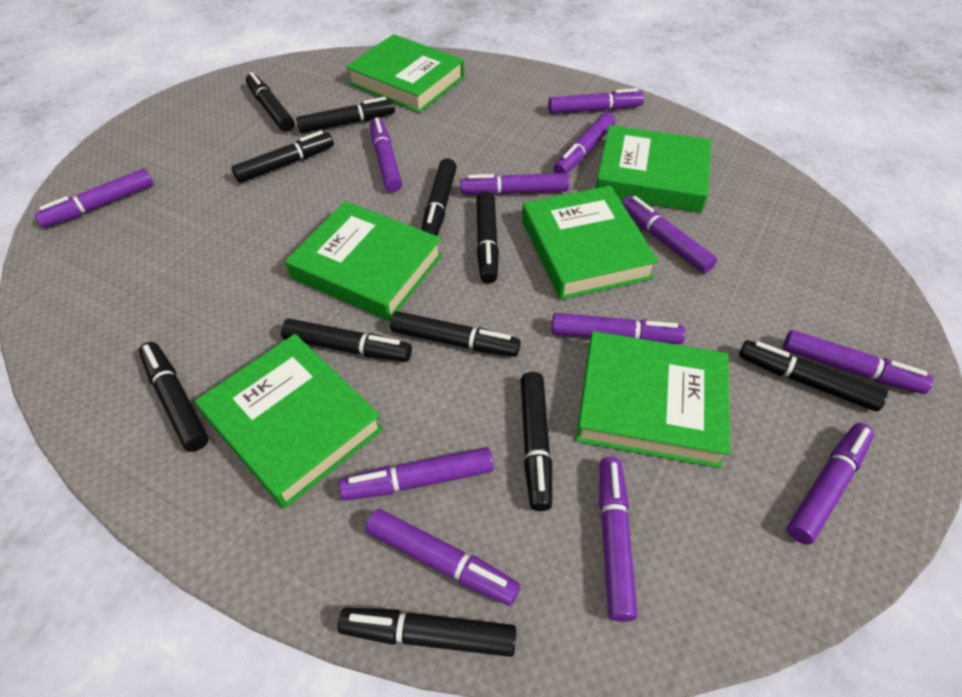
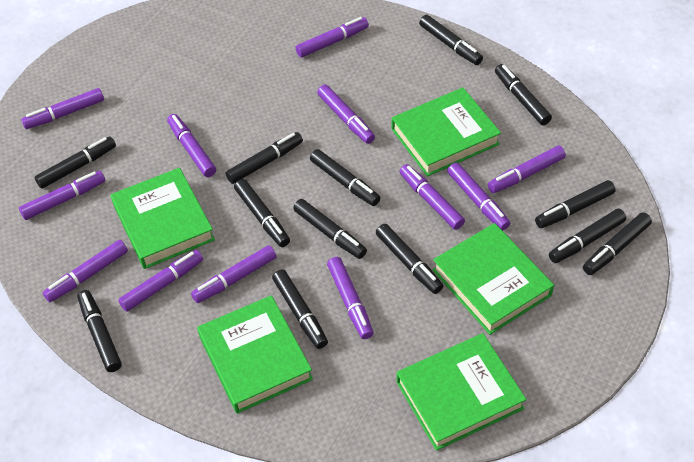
black marker: 11 -> 13
green book: 6 -> 5

